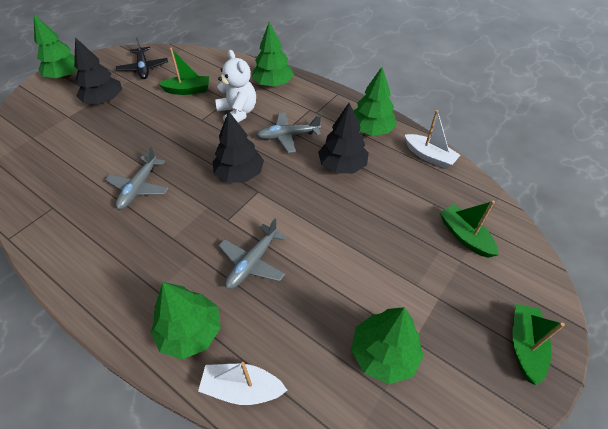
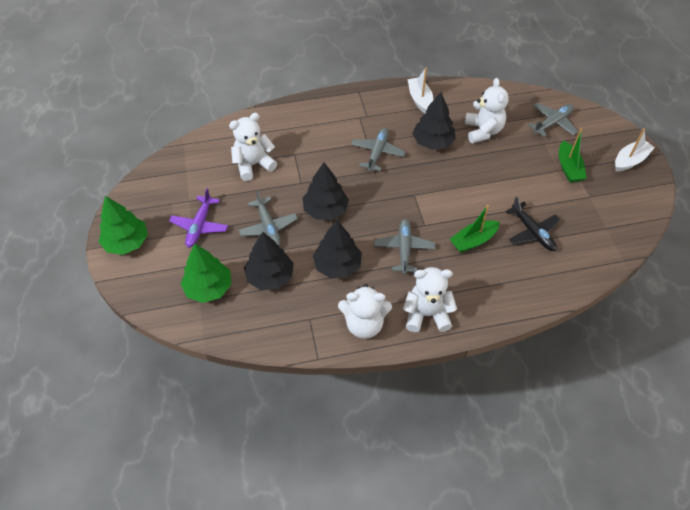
black tree: 3 -> 4
green boat: 3 -> 2
green tree: 5 -> 2
grey plane: 3 -> 4
purple plane: 0 -> 1
white teddy bear: 1 -> 4

